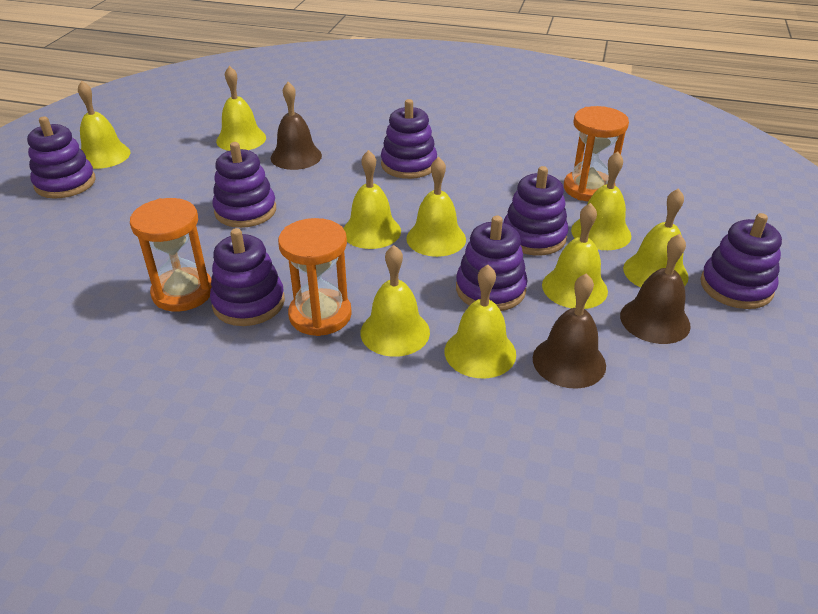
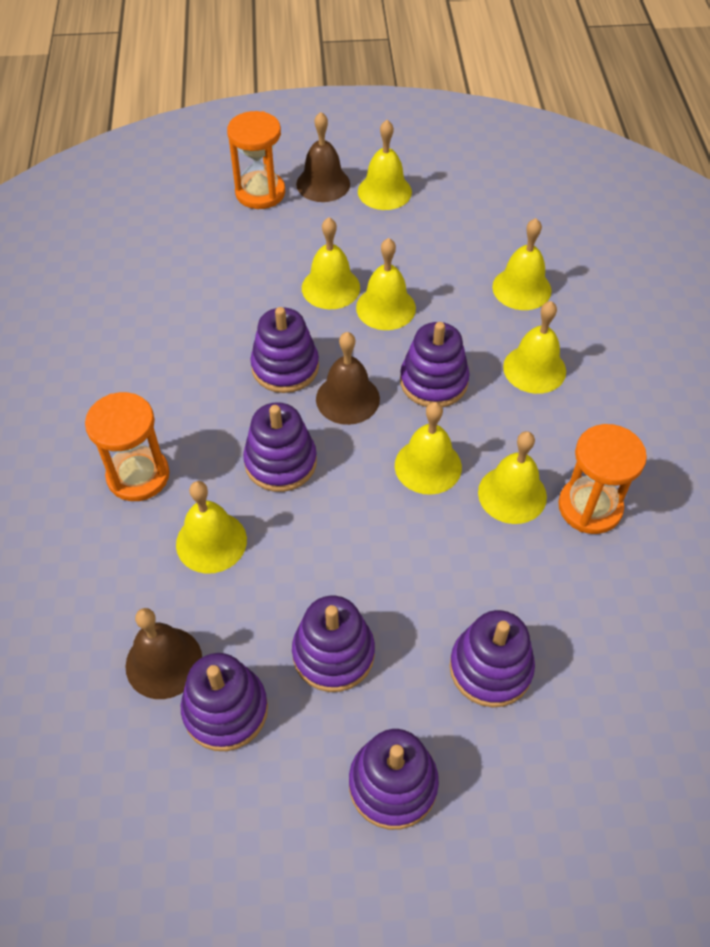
yellow bell: 9 -> 8

